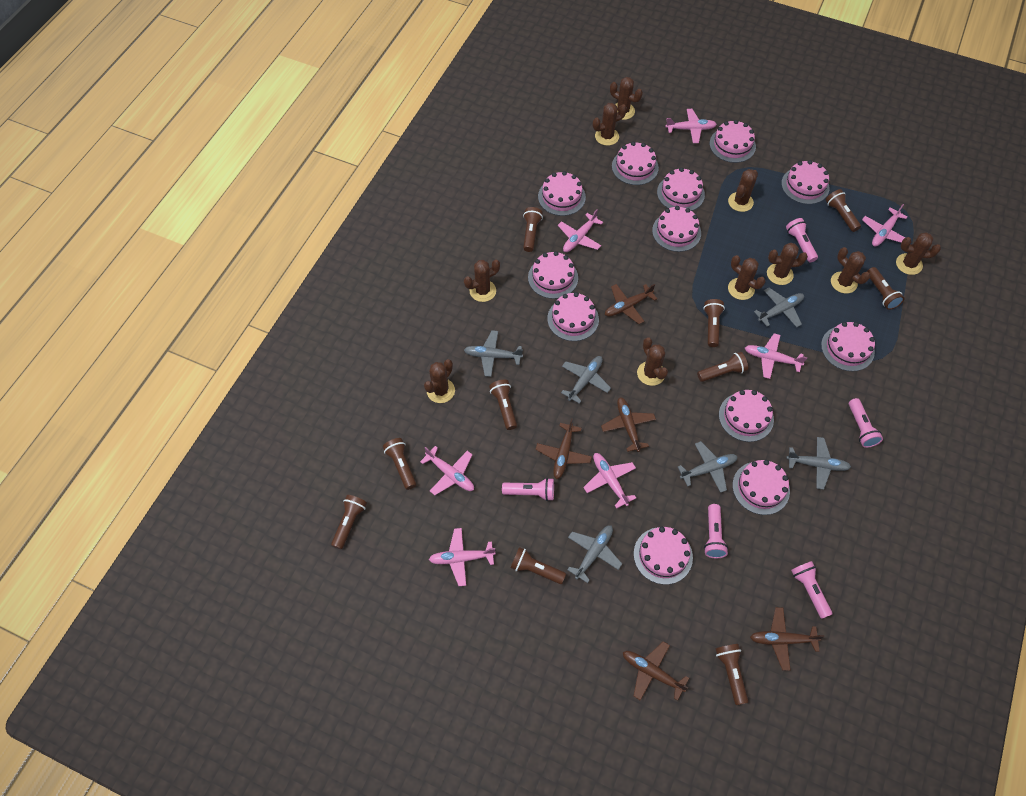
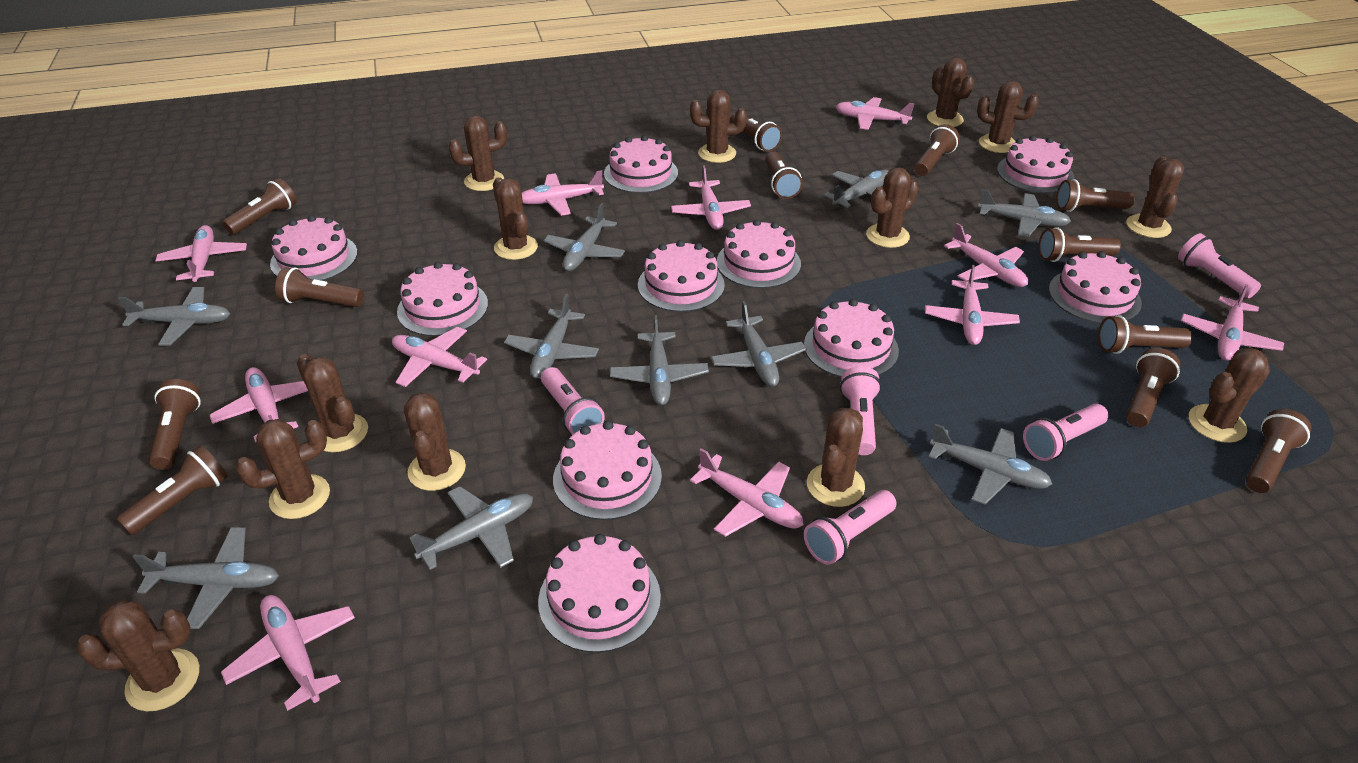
brown cactus: 10 -> 13
brown flashlight: 10 -> 12
brown plane: 5 -> 0
grey plane: 6 -> 10
pink cake: 12 -> 10
pink plane: 7 -> 11

